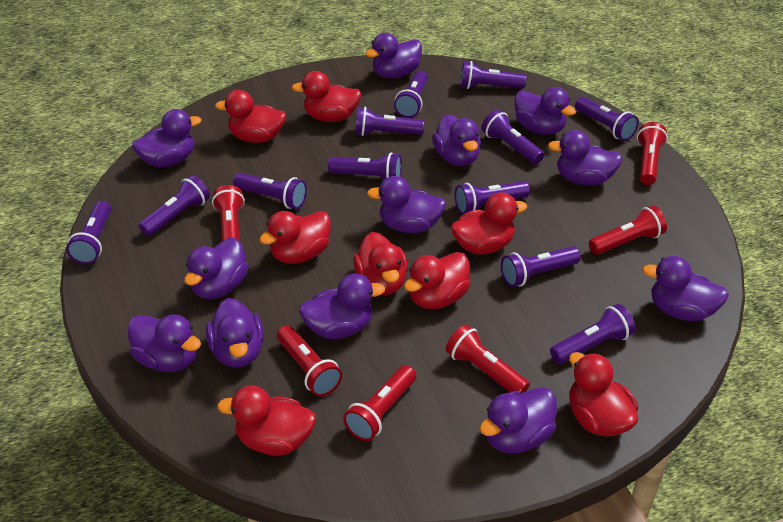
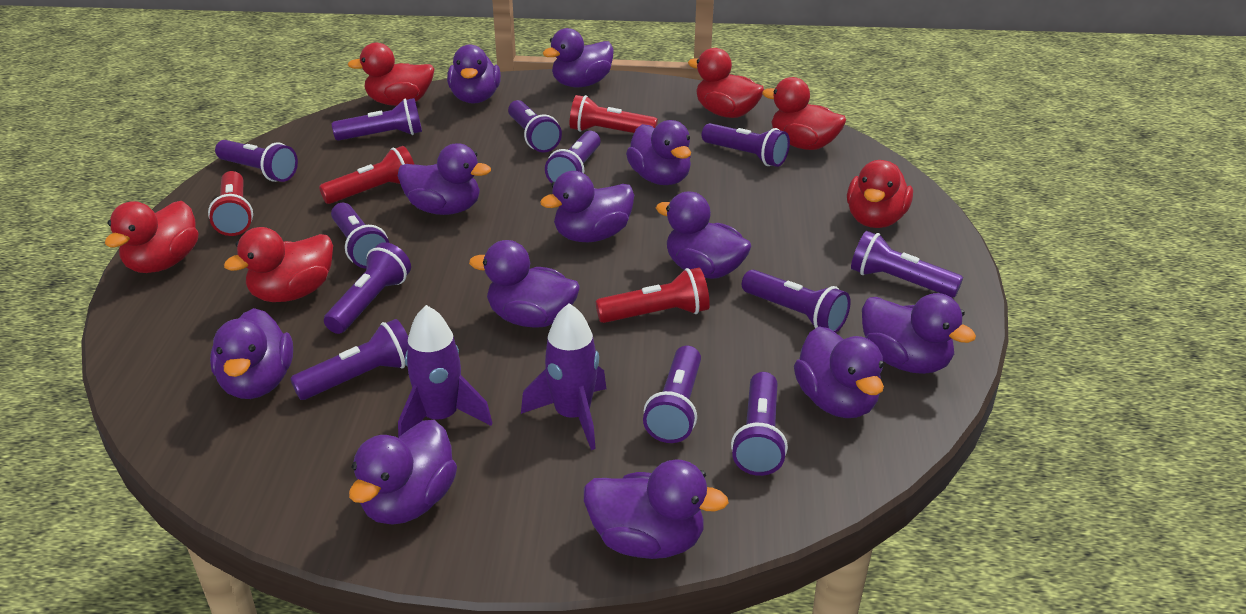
purple rocket: 0 -> 2
red duck: 8 -> 6
red flashlight: 6 -> 4

